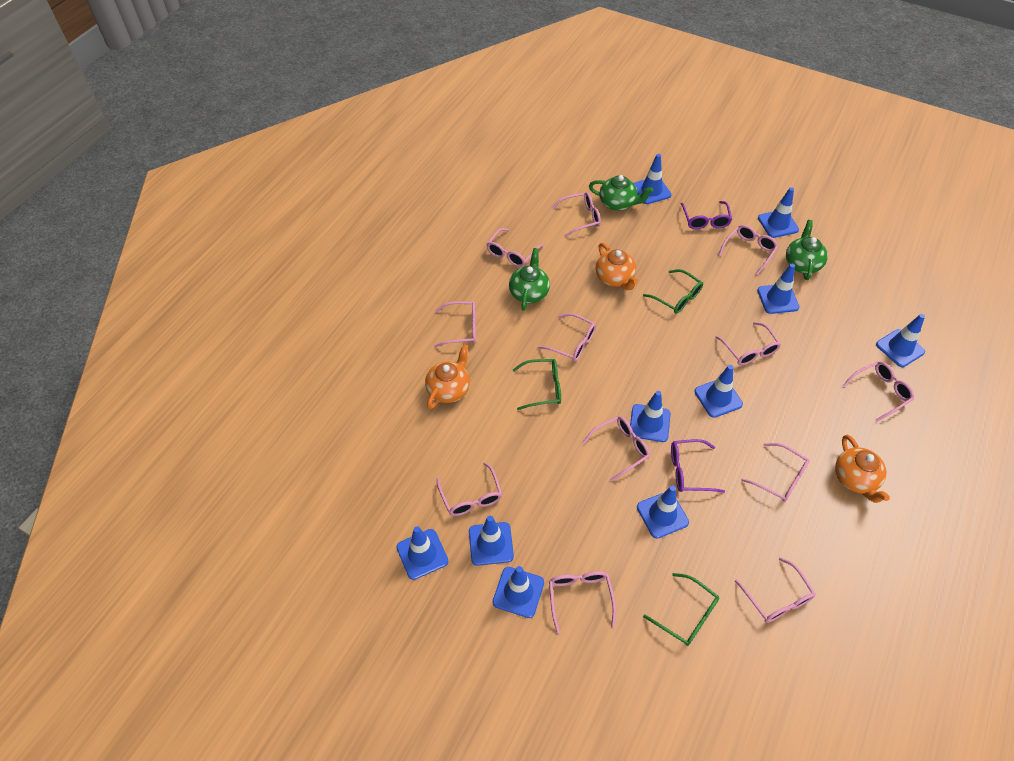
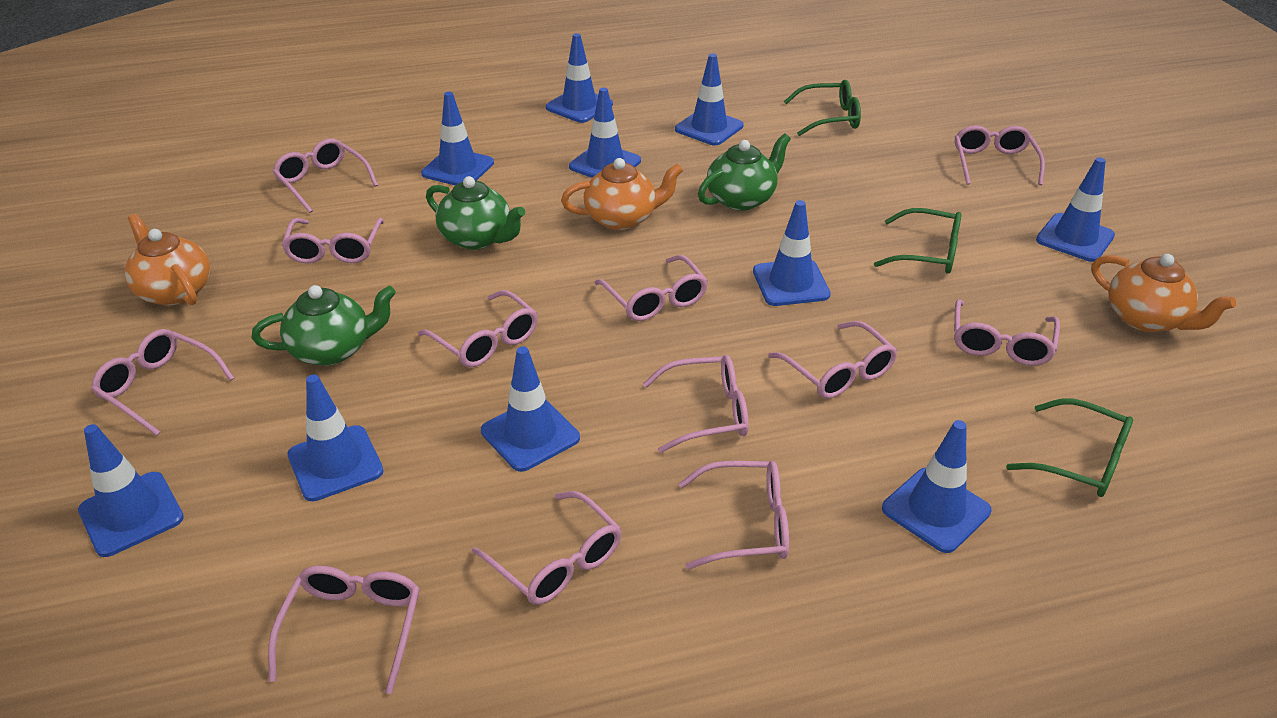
purple glasses: 2 -> 0

